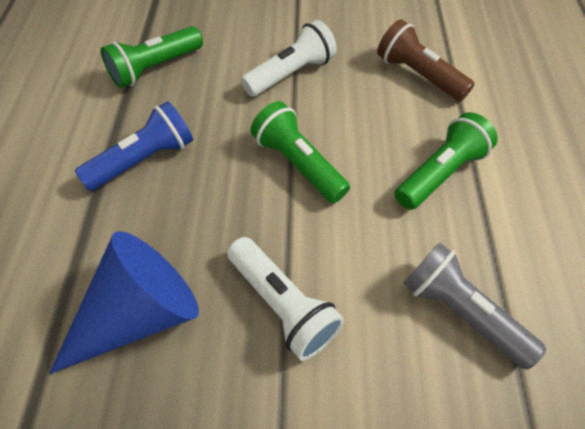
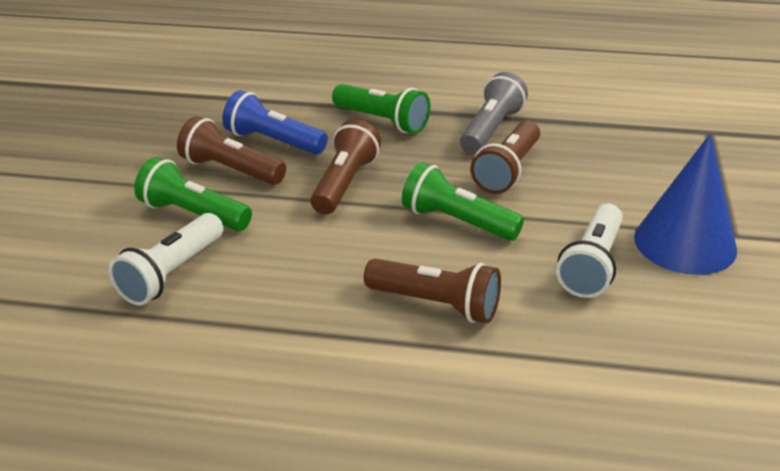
brown flashlight: 1 -> 4

